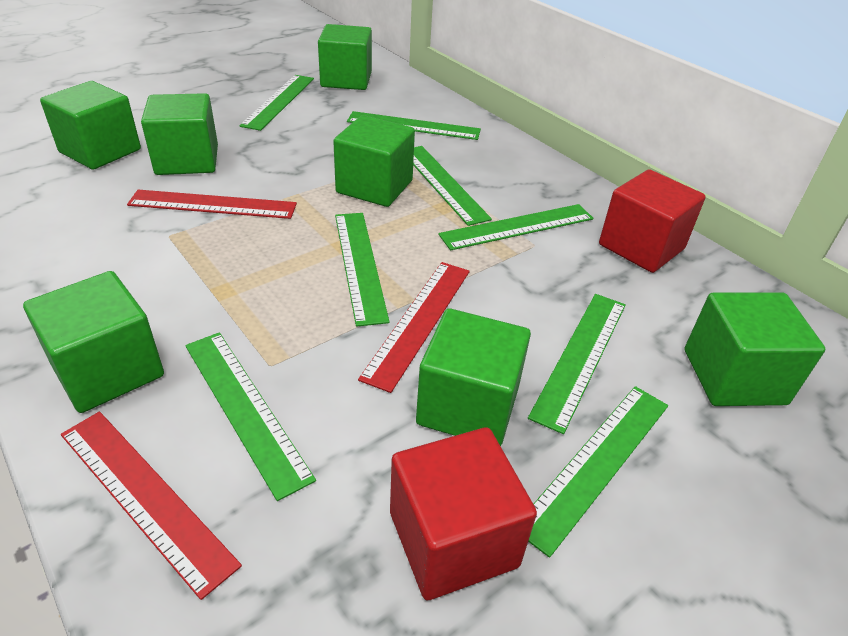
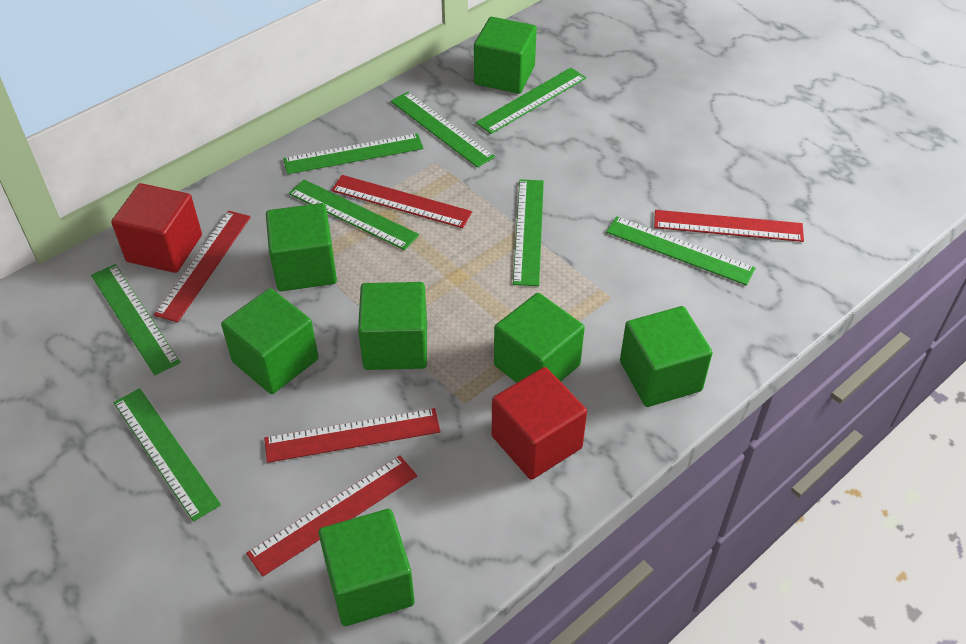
red ruler: 3 -> 5

